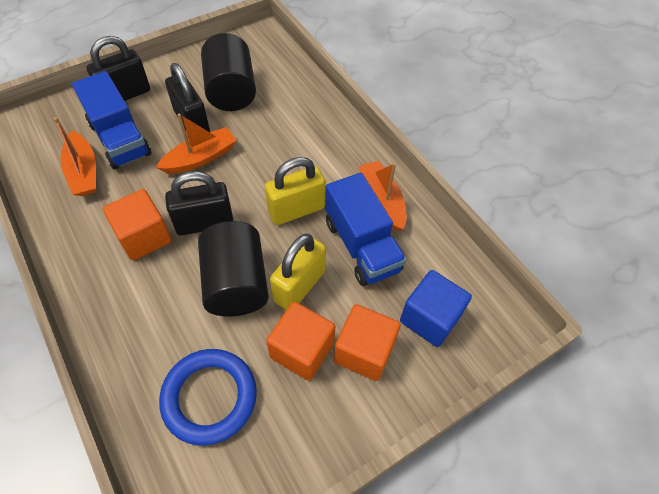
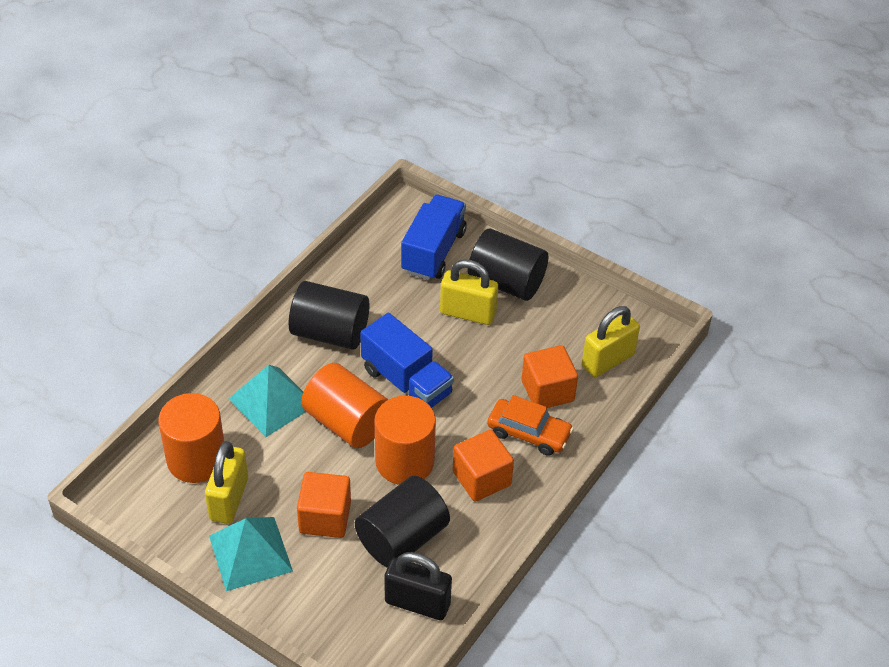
black cylinder: 2 -> 3
black padlock: 3 -> 1
blue cube: 1 -> 0
blue ring: 1 -> 0
orange boat: 3 -> 0
orange car: 0 -> 1
orange cylinder: 0 -> 3
turquoise pyramid: 0 -> 2
yellow padlock: 2 -> 3

